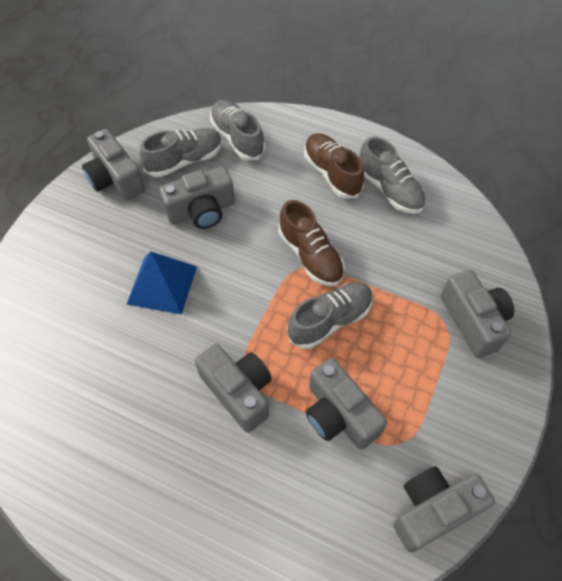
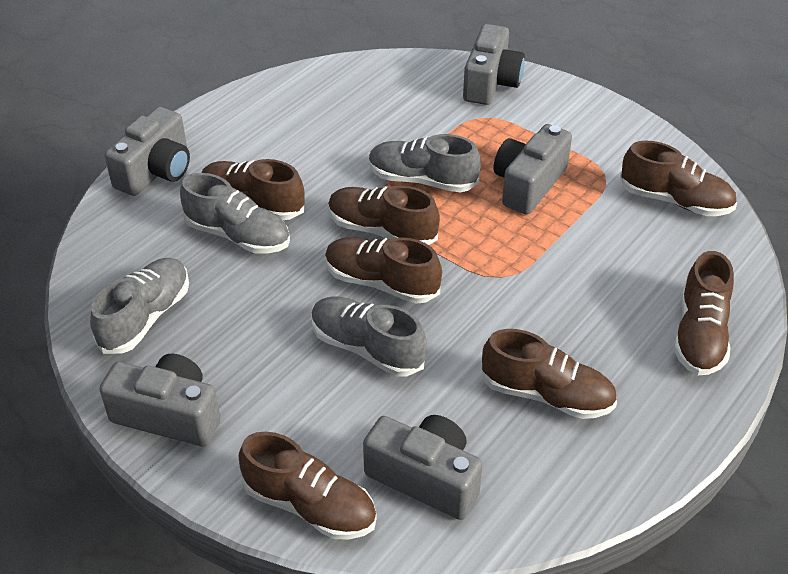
blue pyramid: 1 -> 0
brown shoe: 2 -> 7
grey camera: 6 -> 5

